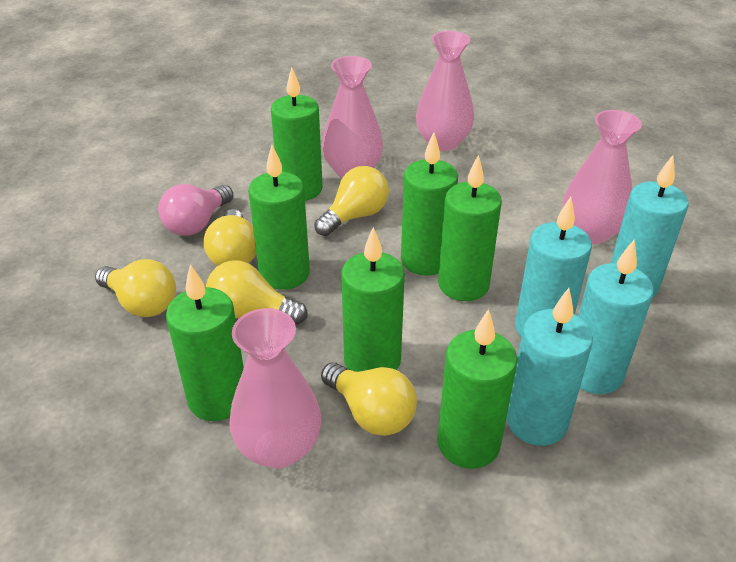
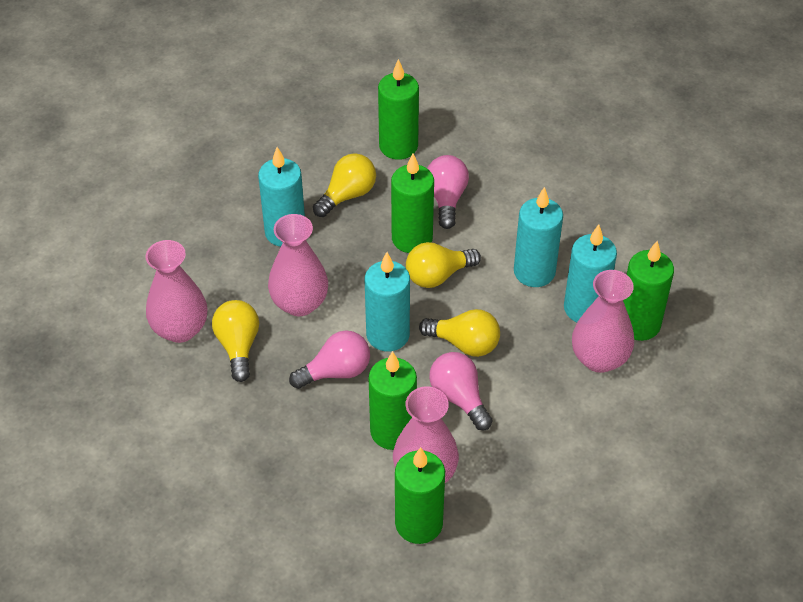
green candle: 7 -> 5
pink light bulb: 1 -> 3
yellow light bulb: 5 -> 4

